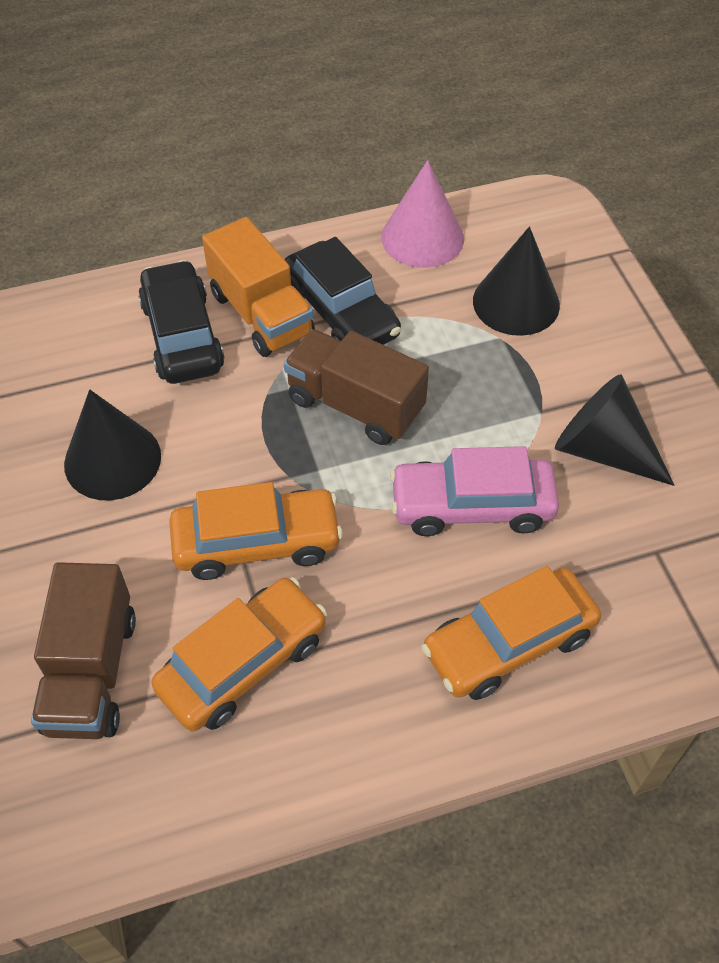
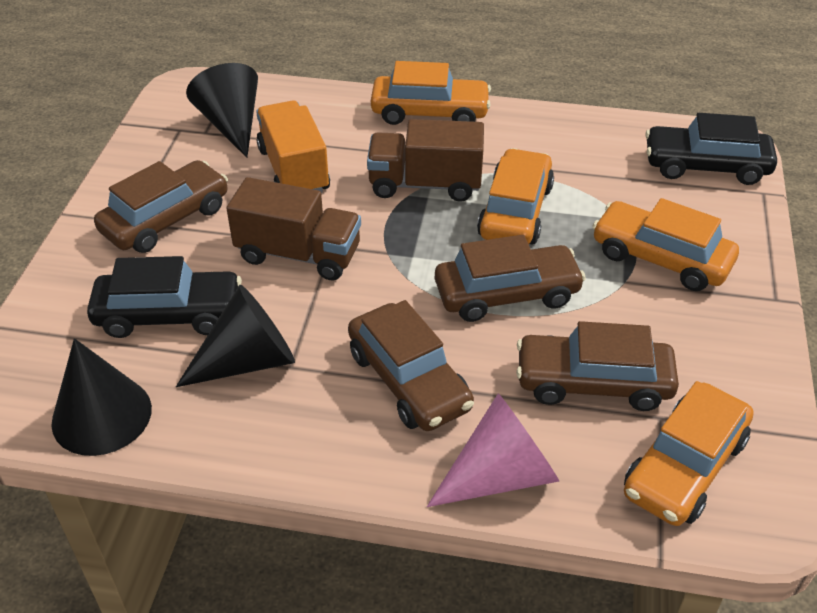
brown car: 0 -> 4
orange car: 3 -> 4
pink car: 1 -> 0

